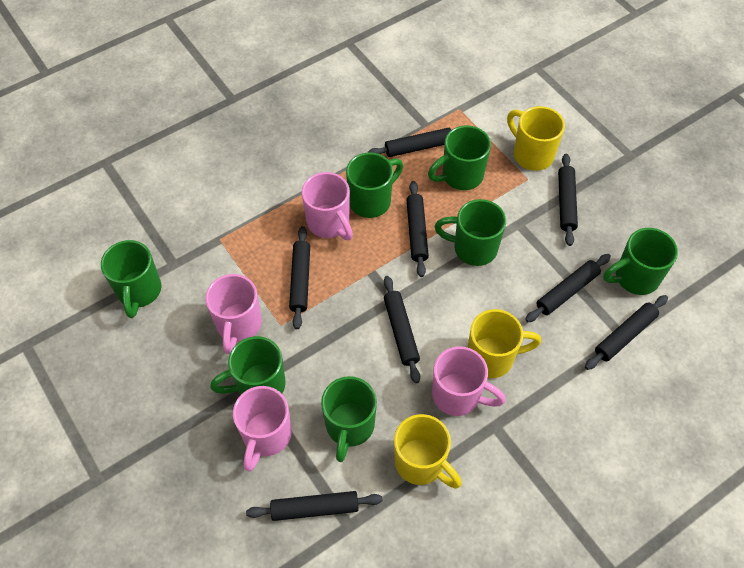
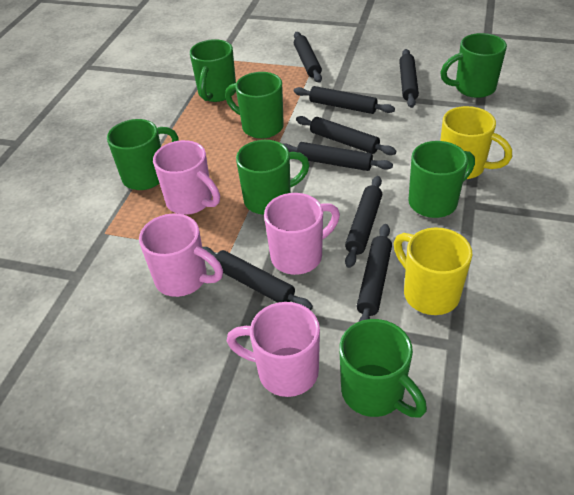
yellow mug: 3 -> 2

